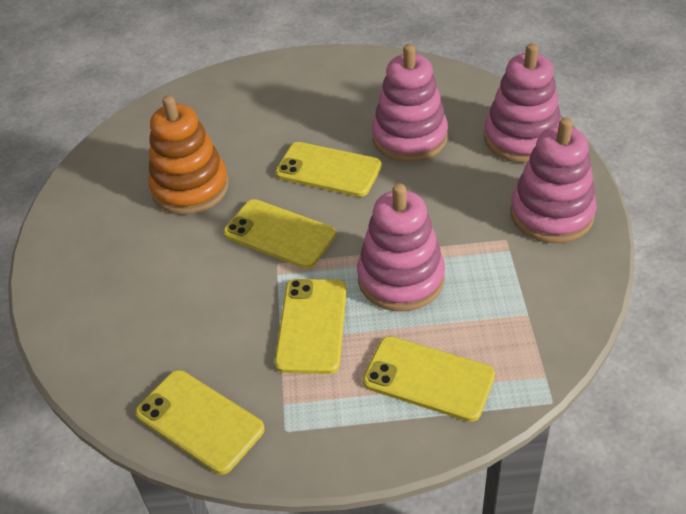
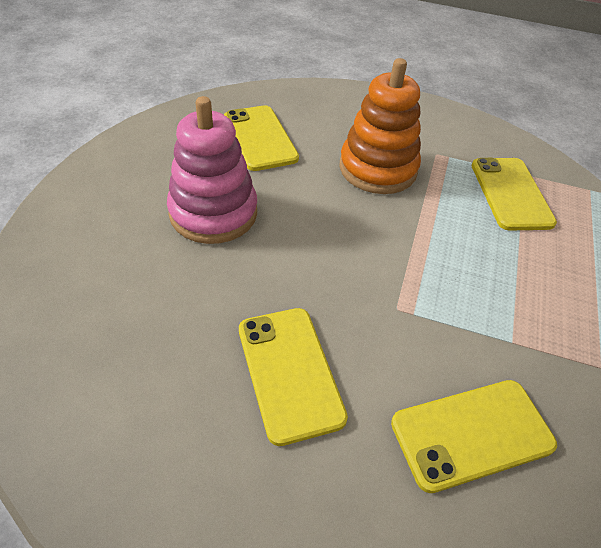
pink stacking toy: 4 -> 1
yellow phone: 5 -> 4

